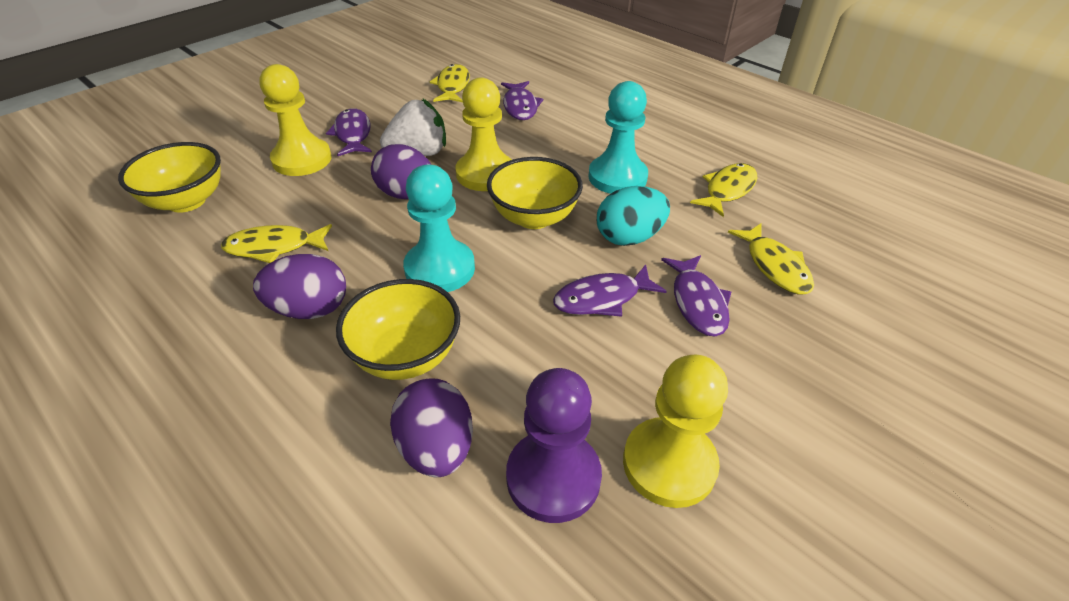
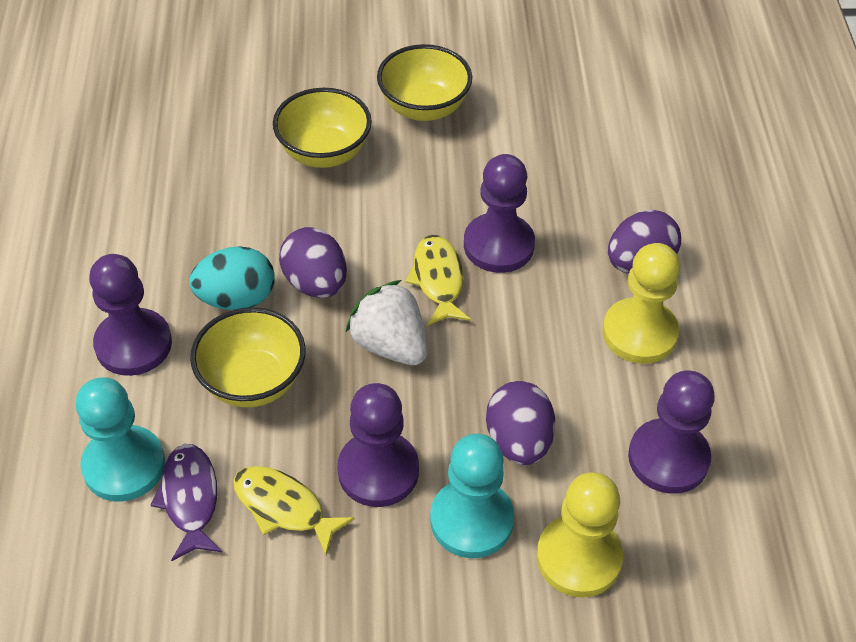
purple fish: 4 -> 1
purple pawn: 1 -> 4
yellow fish: 4 -> 2
yellow pawn: 3 -> 2

